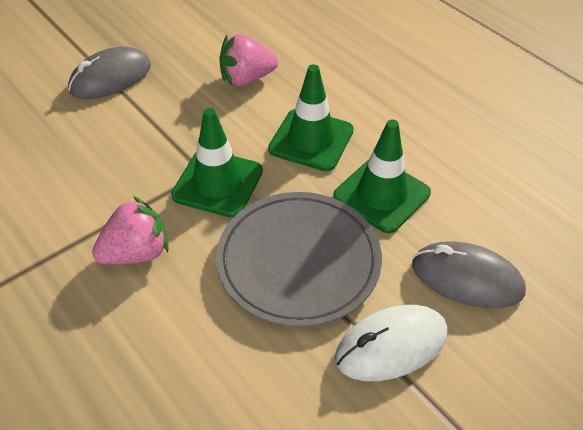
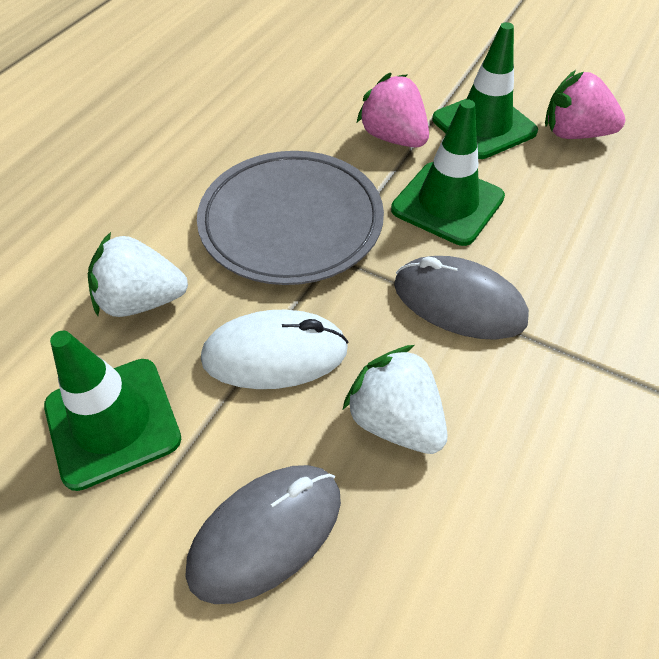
white strawberry: 0 -> 2

